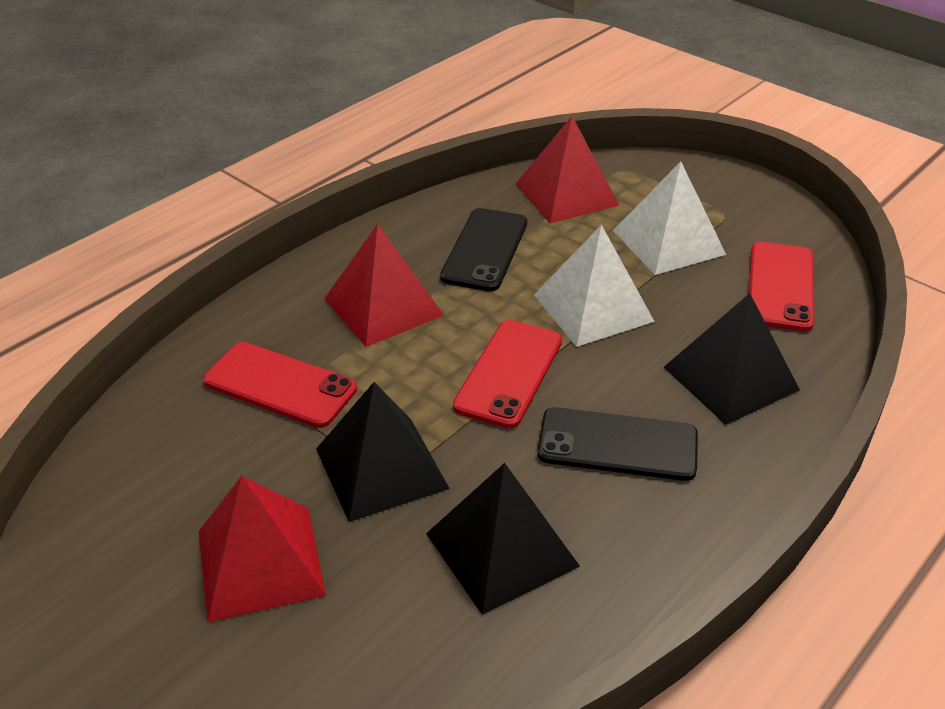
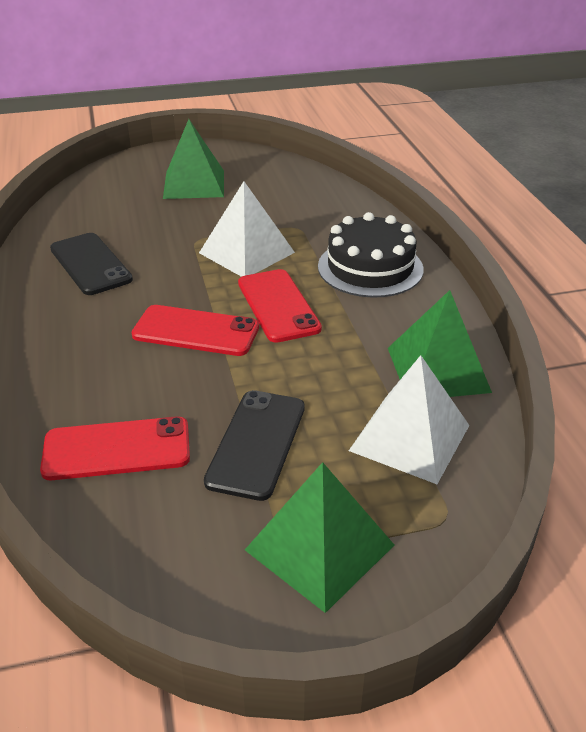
black cake: 0 -> 1
black pyramid: 3 -> 0
green pyramid: 0 -> 3
red pyramid: 3 -> 0

